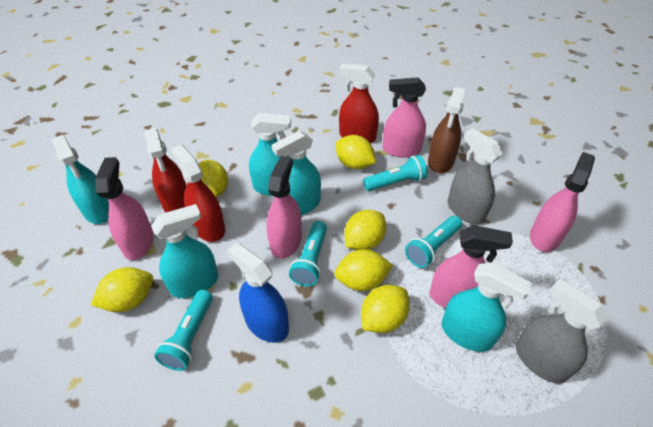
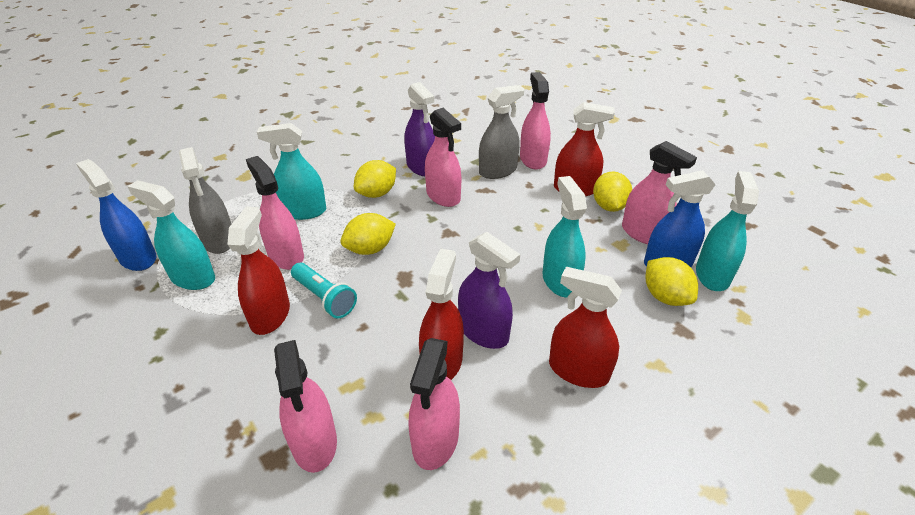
blue spray bottle: 1 -> 2
brown spray bottle: 1 -> 0
pink spray bottle: 5 -> 6
purple spray bottle: 0 -> 2
red spray bottle: 3 -> 4
turquoise flashlight: 4 -> 1
turquoise spray bottle: 5 -> 4
yellow lemon: 6 -> 4

